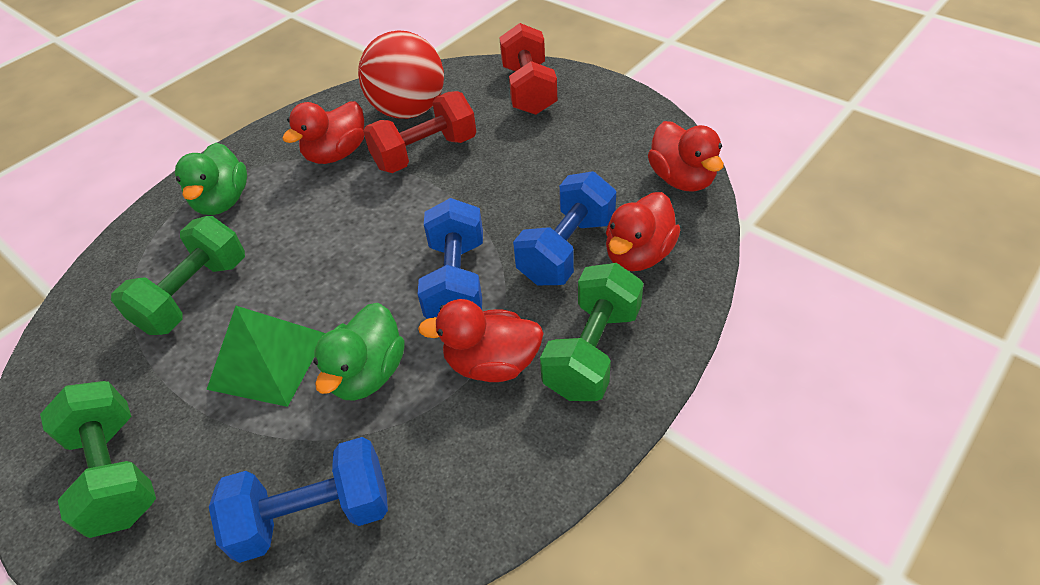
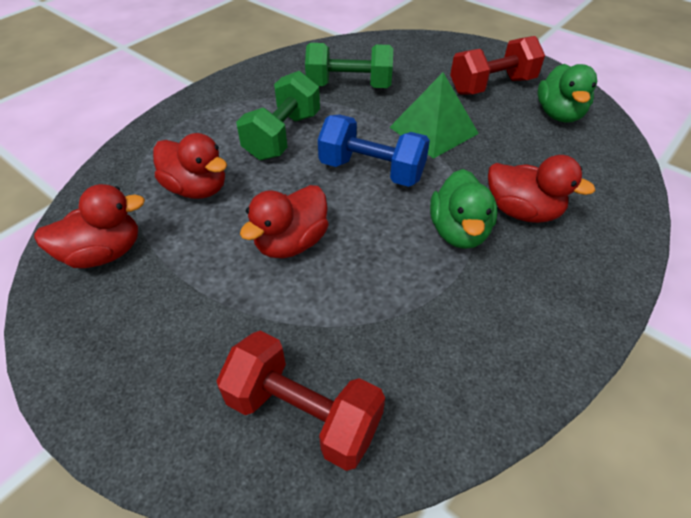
blue dumbbell: 3 -> 1
green dumbbell: 3 -> 2
red ball: 1 -> 0

